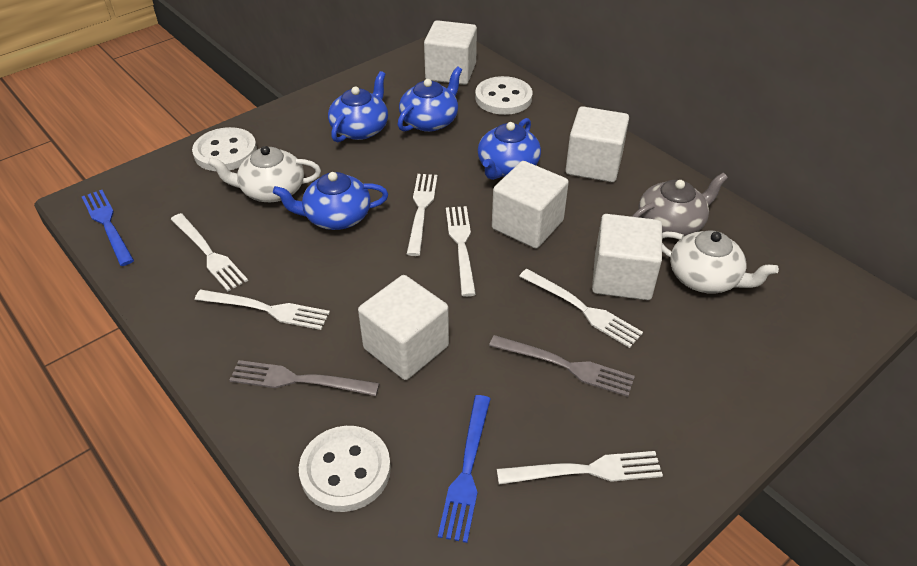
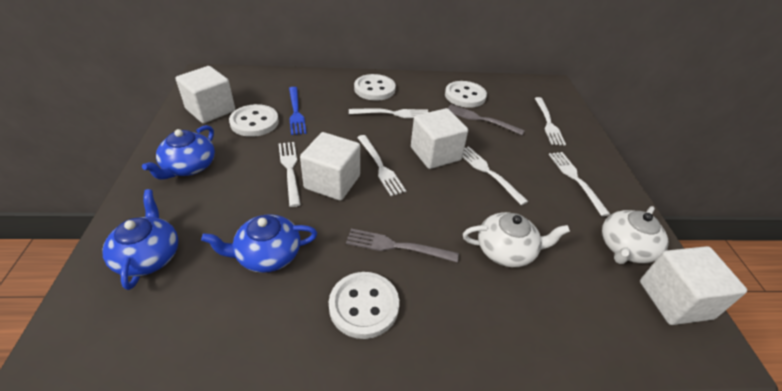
blue fork: 2 -> 1
blue teapot: 4 -> 3
grey teapot: 1 -> 0
white button: 3 -> 4
white cube: 5 -> 4

